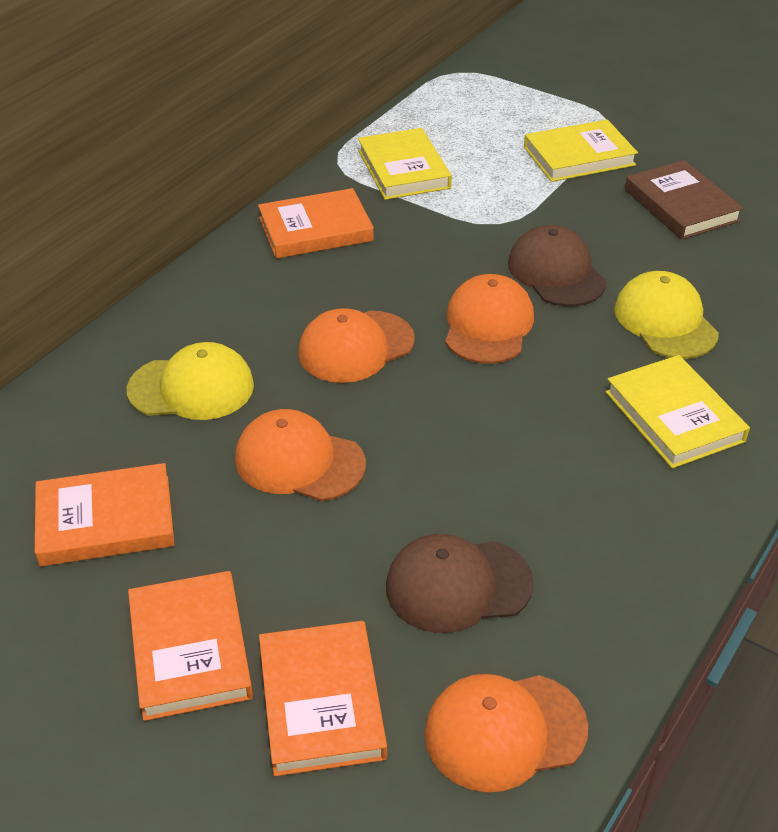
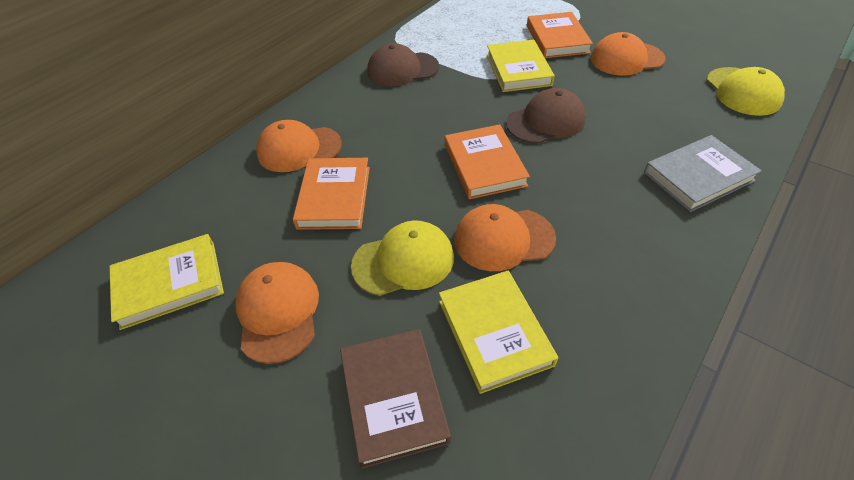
grey book: 0 -> 1
orange book: 4 -> 3

